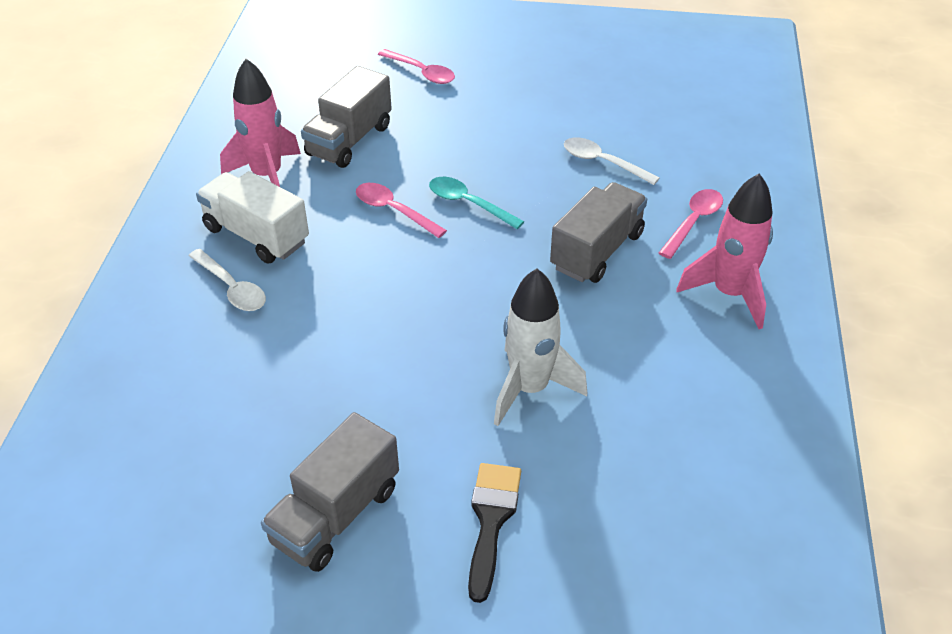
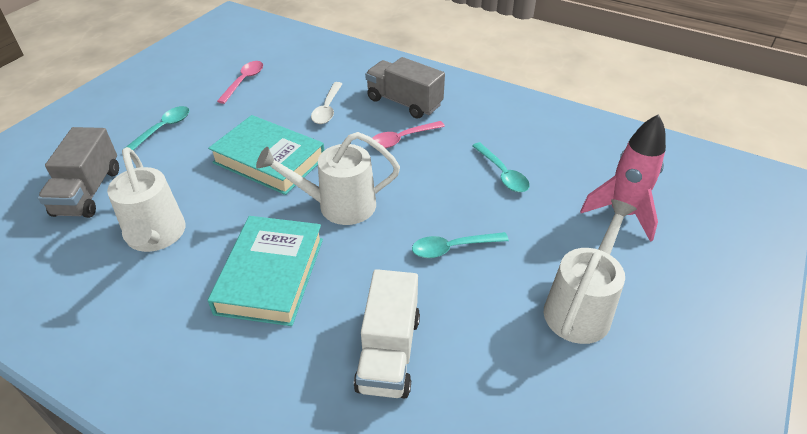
black brush: 1 -> 0
grey truck: 3 -> 2
pink rocket: 2 -> 1
pink spoon: 3 -> 2
turquoise book: 0 -> 2
turquoise spoon: 1 -> 3
white rocket: 1 -> 0
white spoon: 2 -> 1
white watering can: 0 -> 3

